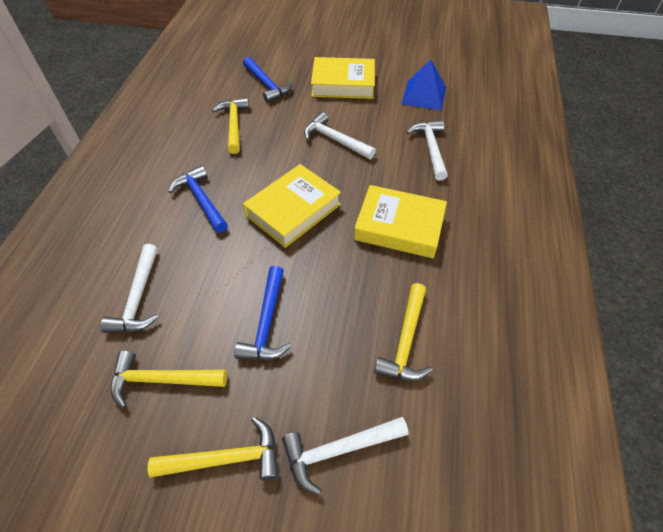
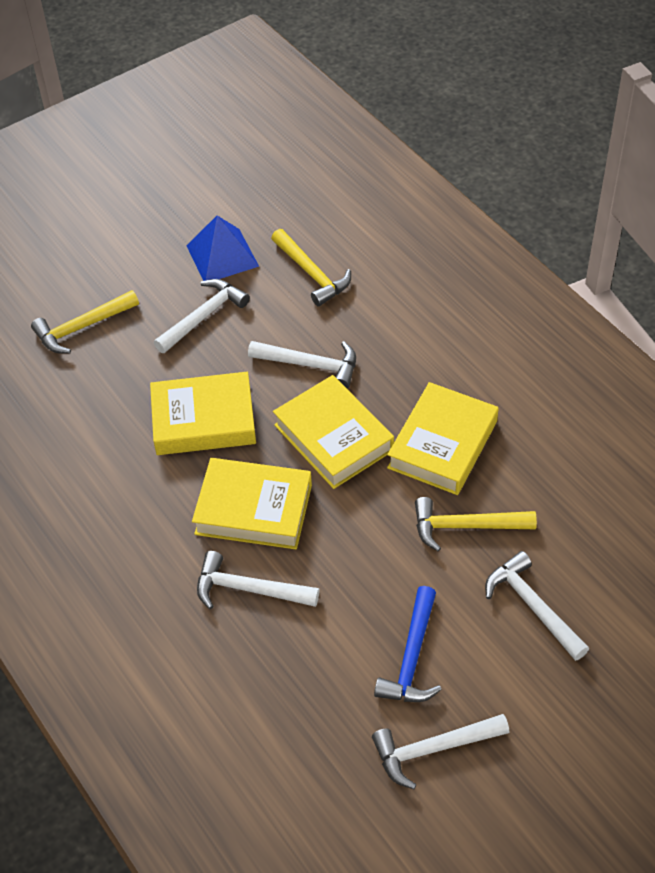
blue hammer: 3 -> 1
white hammer: 4 -> 5
yellow book: 3 -> 4
yellow hammer: 4 -> 3

